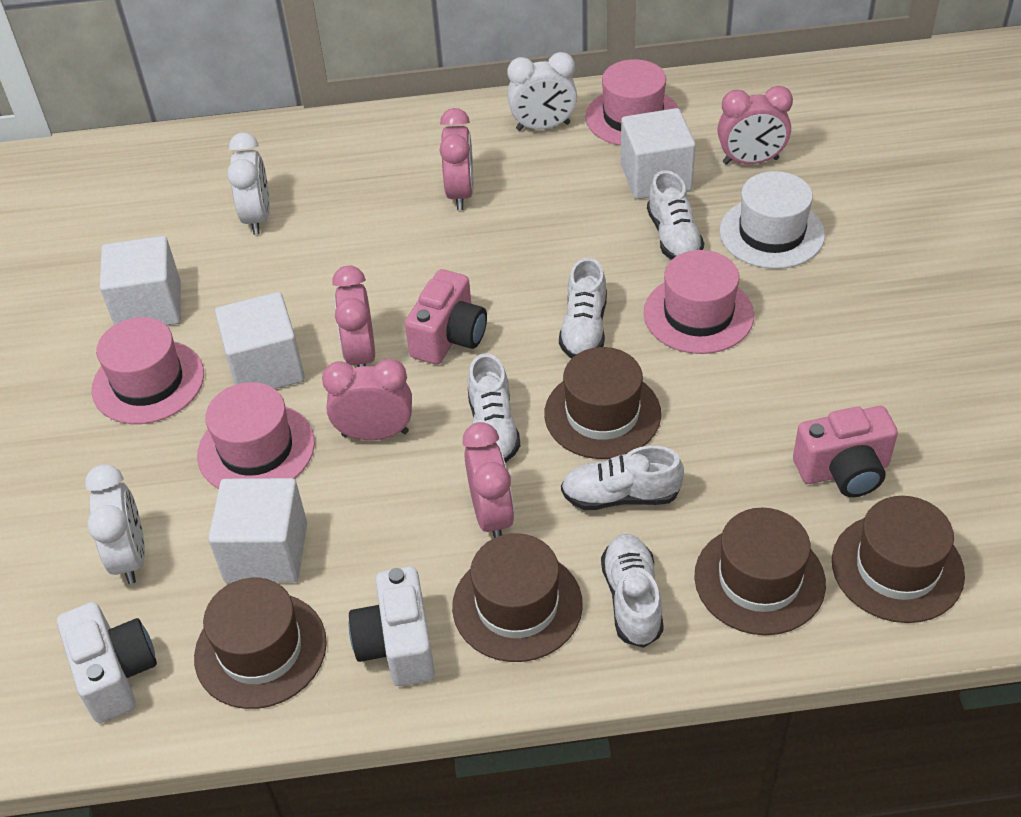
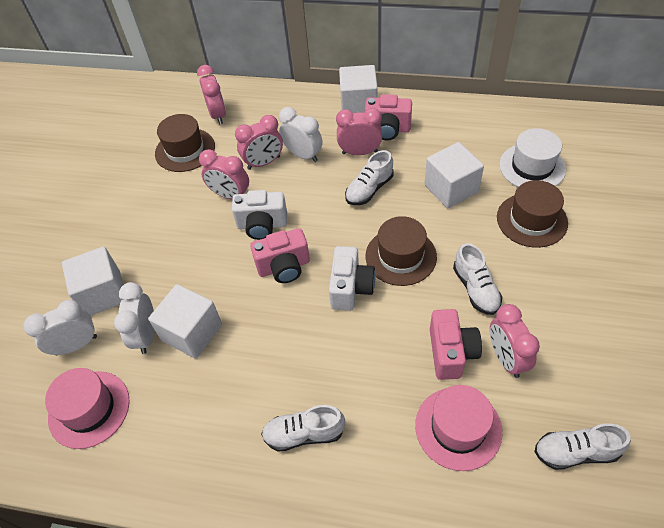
brown hat: 5 -> 3
pink camera: 2 -> 3
pink hat: 4 -> 2
white shoe: 5 -> 4

